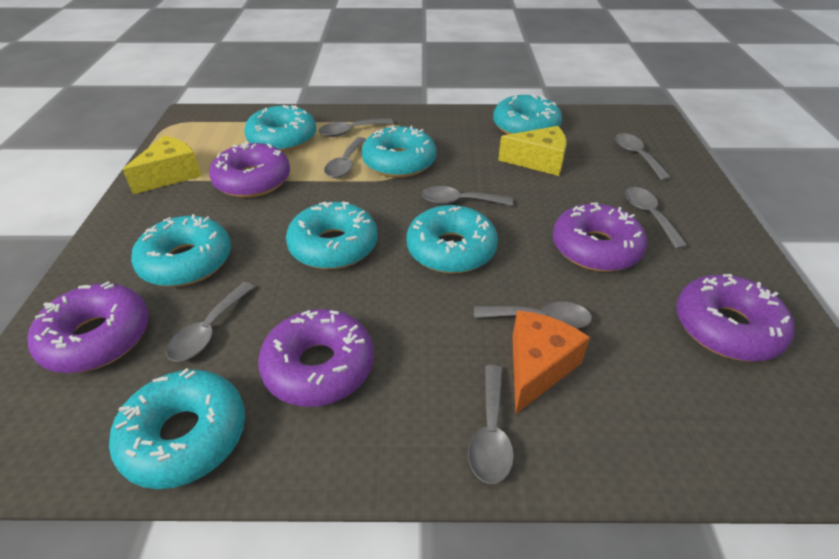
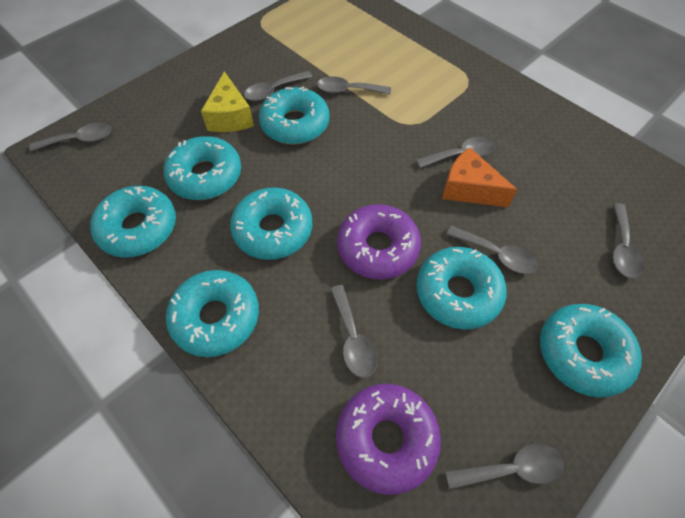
purple donut: 5 -> 2
yellow cheese: 2 -> 1

